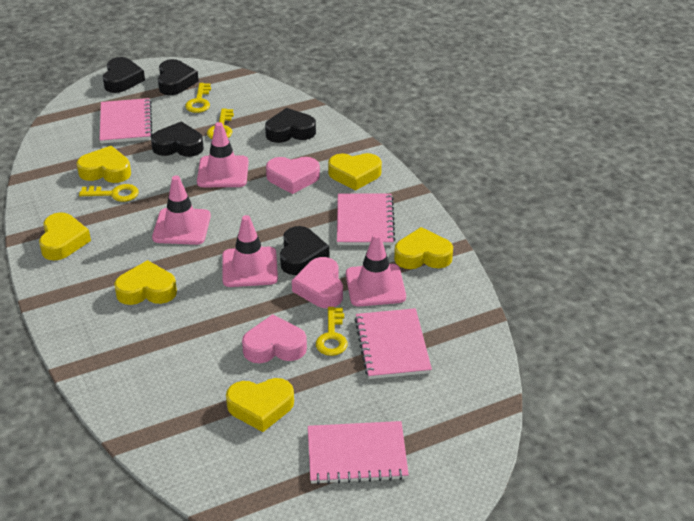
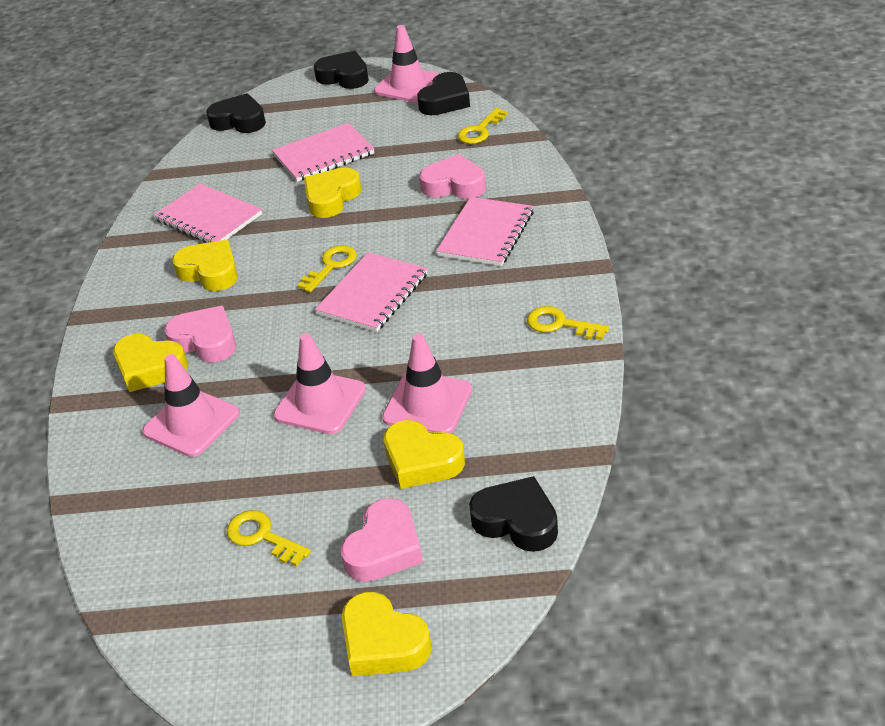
black heart: 5 -> 4
yellow heart: 6 -> 5

